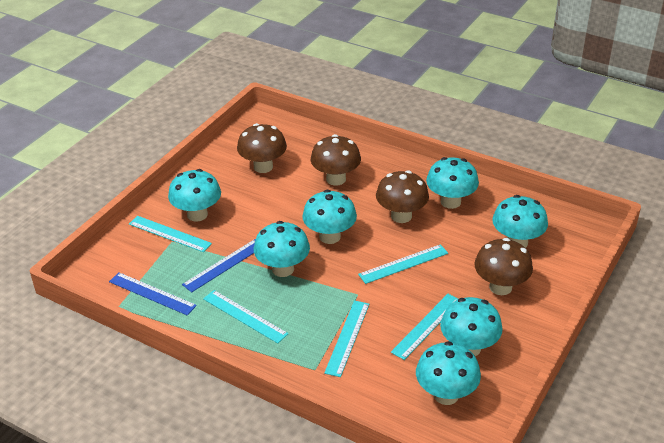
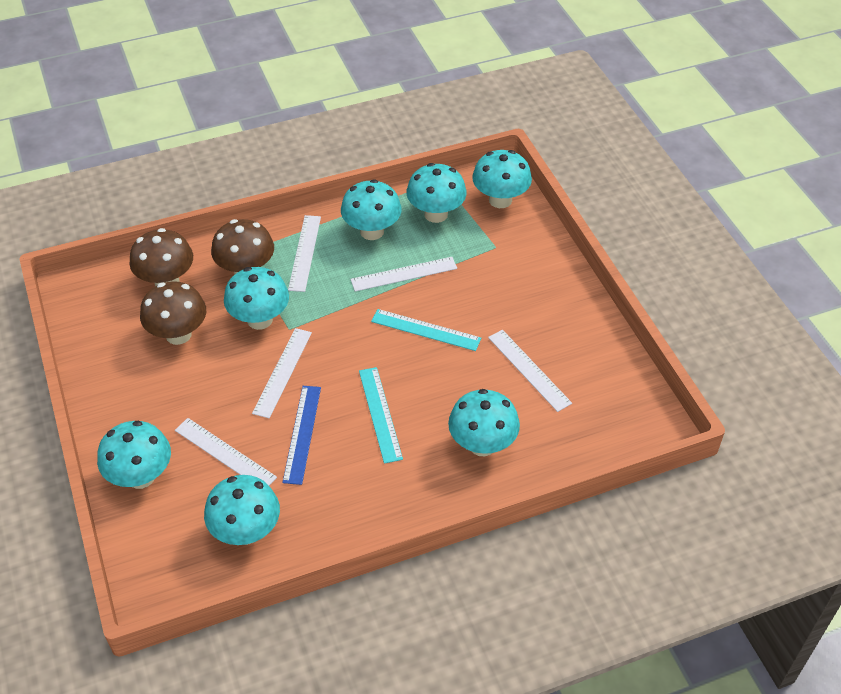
blue ruler: 2 -> 1
brown mushroom: 4 -> 3
turquoise ruler: 5 -> 2
white ruler: 0 -> 5

